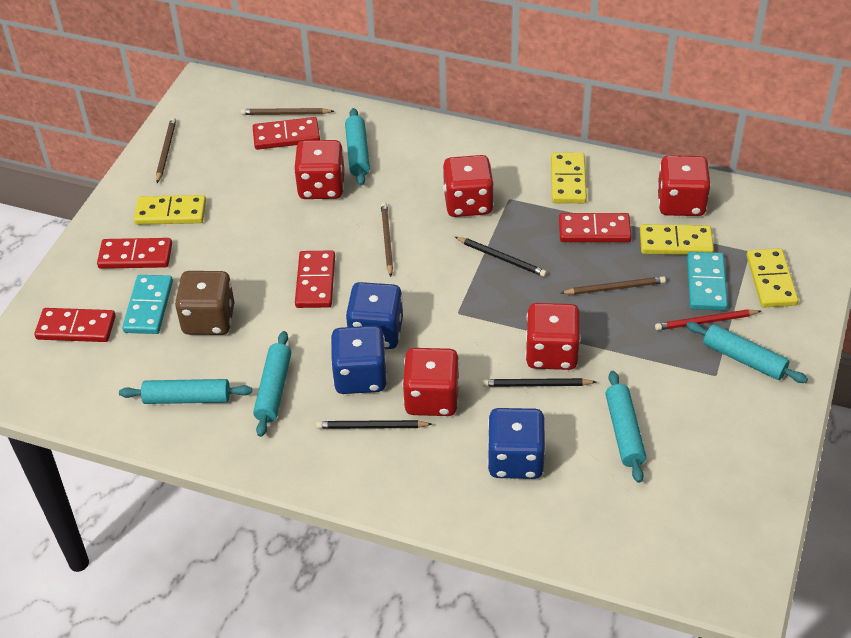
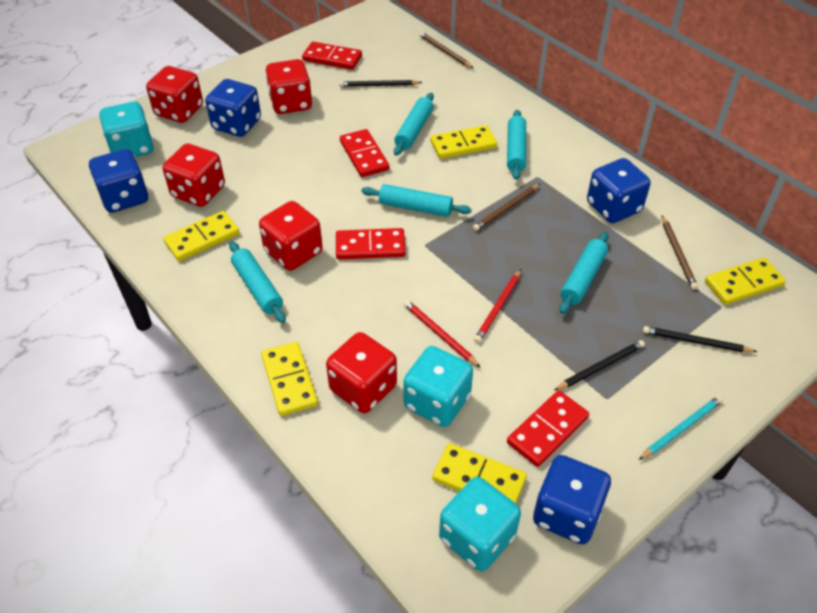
blue dice: 3 -> 4
brown dice: 1 -> 0
brown pencil: 4 -> 3
red domino: 5 -> 4
red pencil: 1 -> 2
turquoise dice: 0 -> 3
turquoise domino: 2 -> 0
turquoise pencil: 0 -> 1
yellow domino: 4 -> 5

